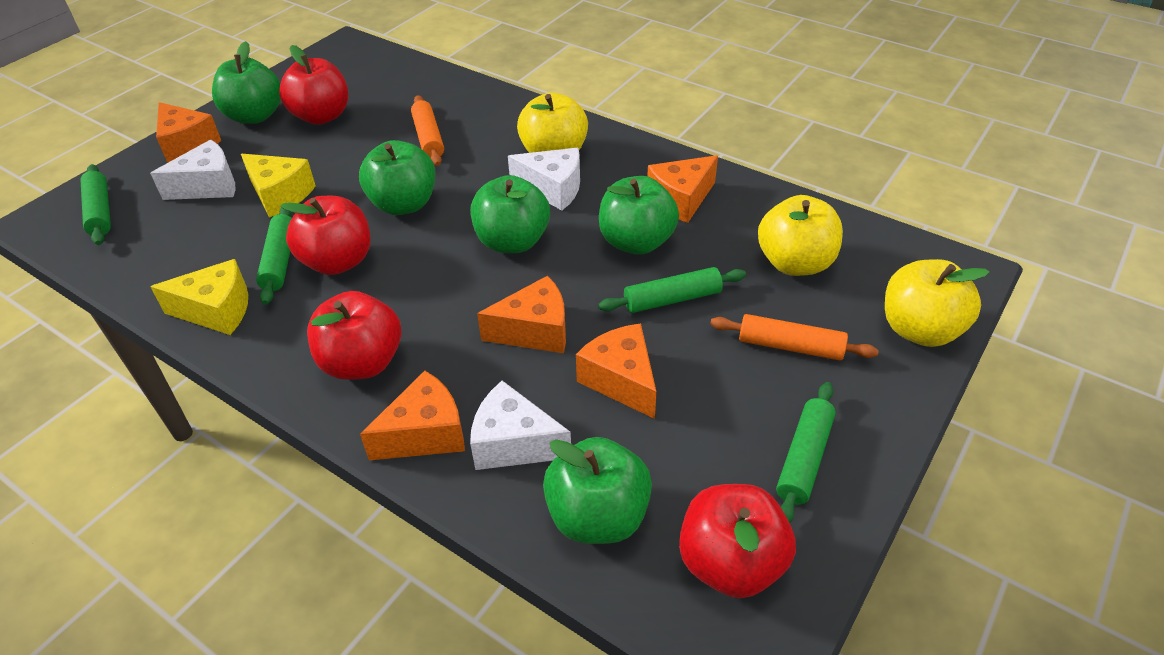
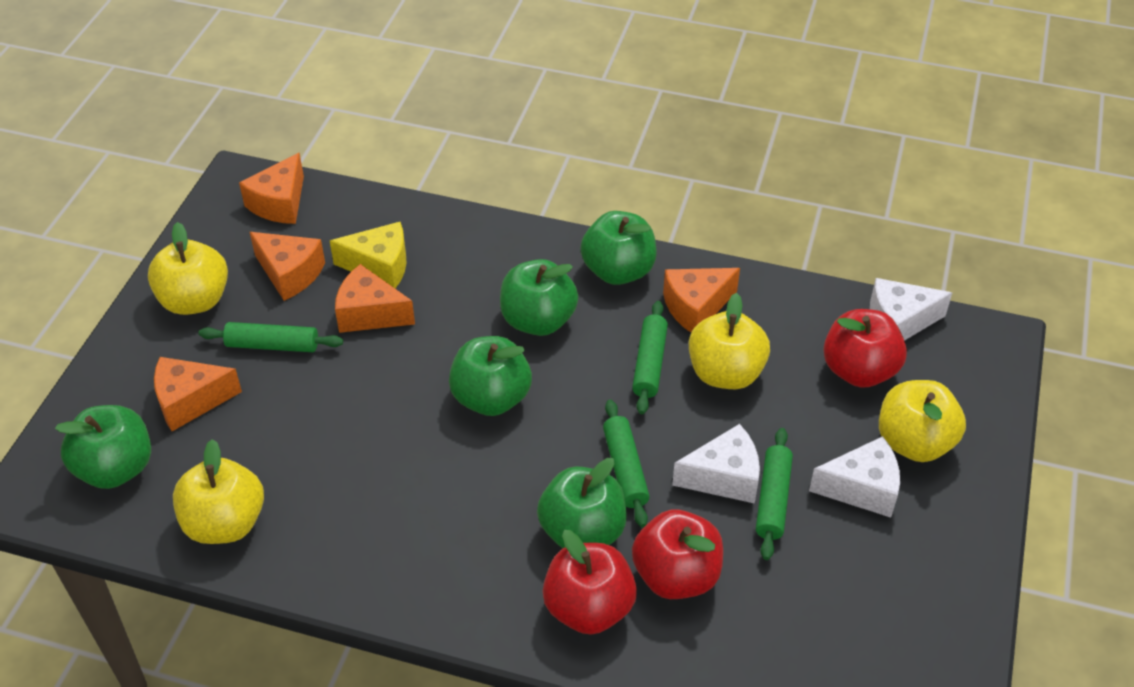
orange rolling pin: 2 -> 0
red apple: 4 -> 3
yellow apple: 3 -> 4
yellow cheese: 2 -> 1

